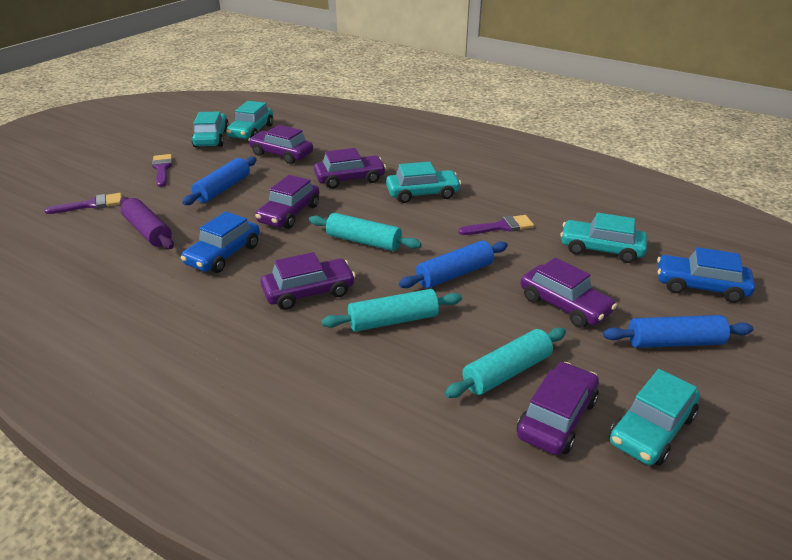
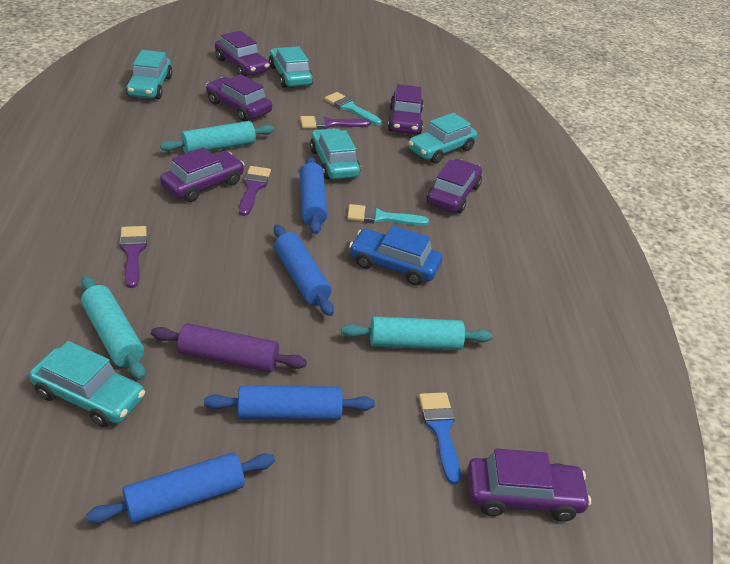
blue brush: 0 -> 1
blue car: 2 -> 1
blue rolling pin: 3 -> 4
turquoise brush: 0 -> 2

